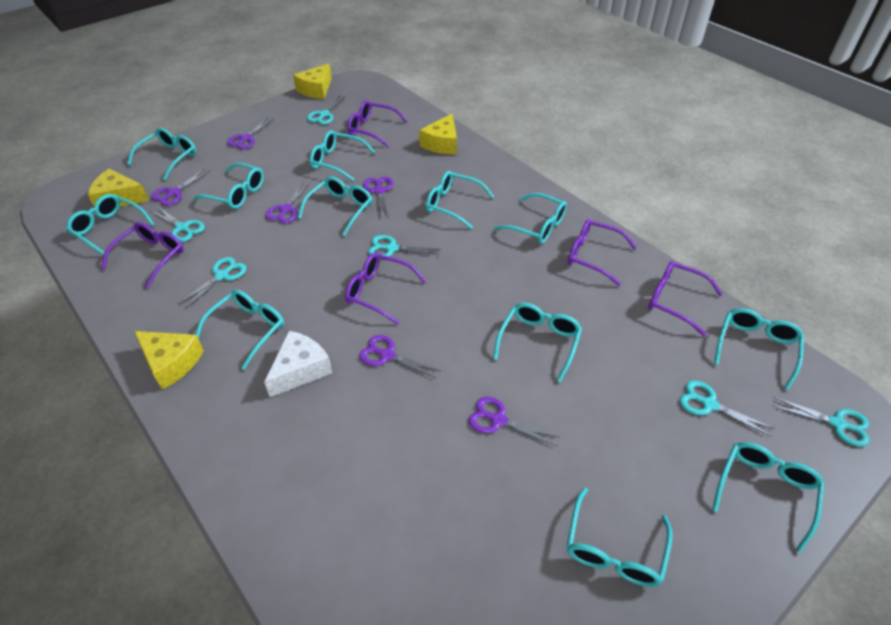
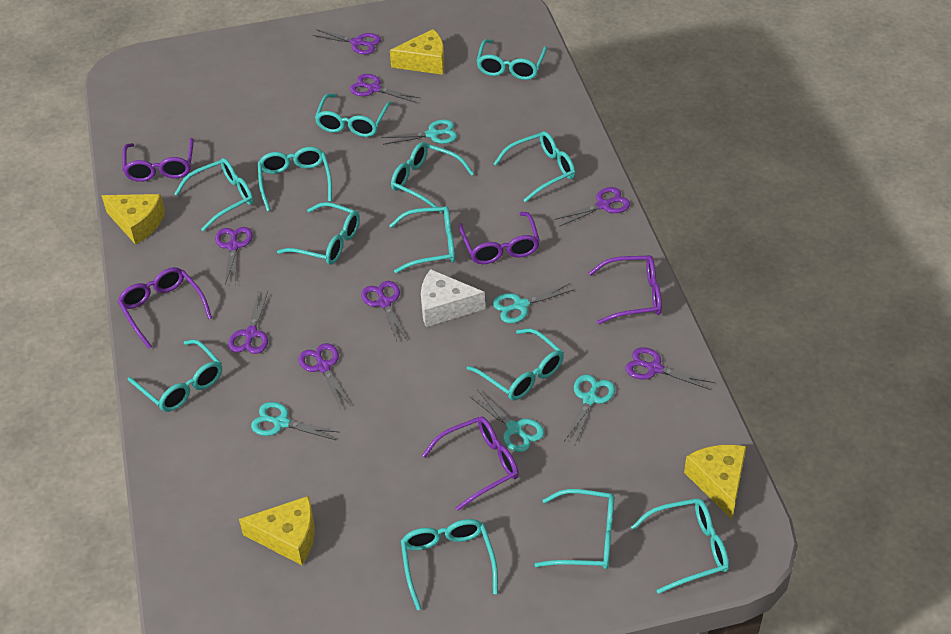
purple scissors: 6 -> 8
turquoise glasses: 12 -> 13
turquoise scissors: 6 -> 5

